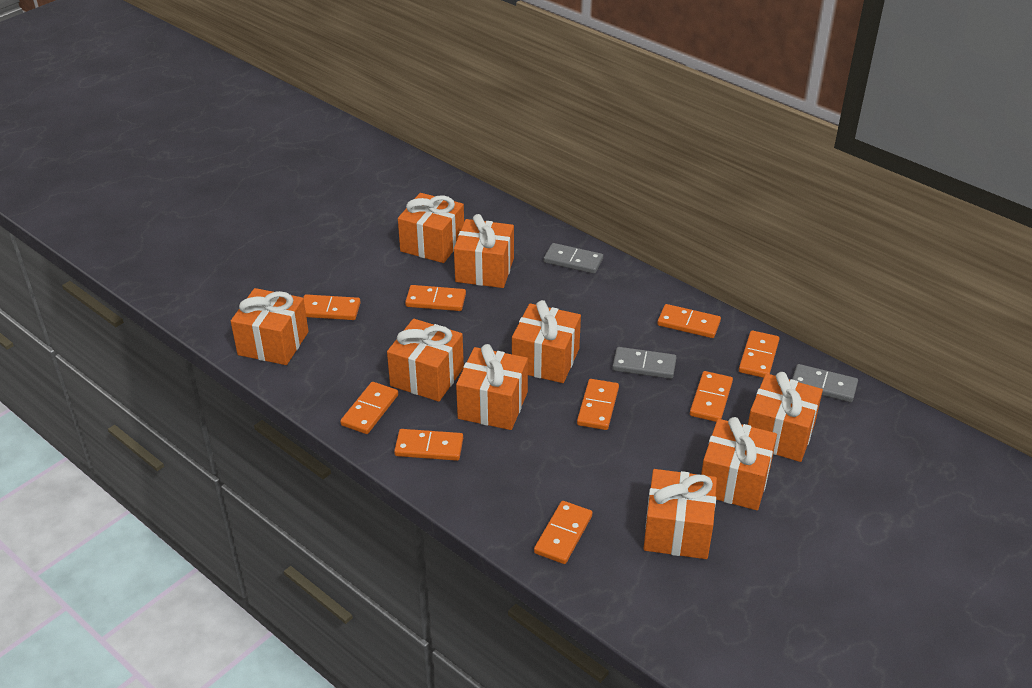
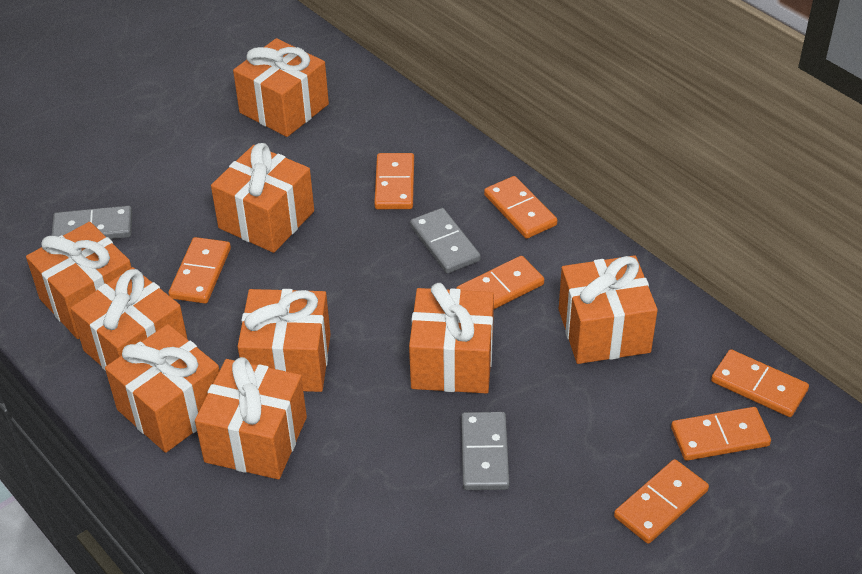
orange domino: 9 -> 7

